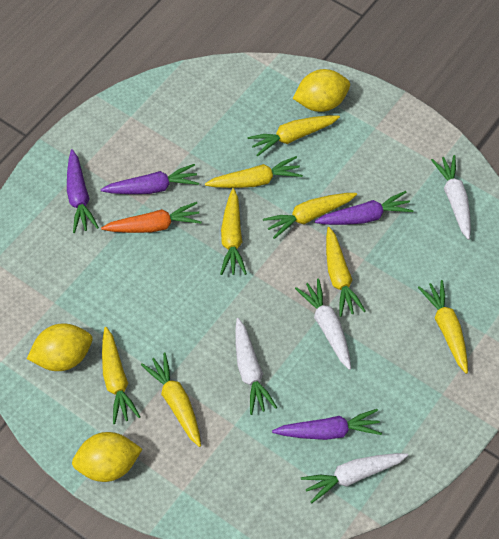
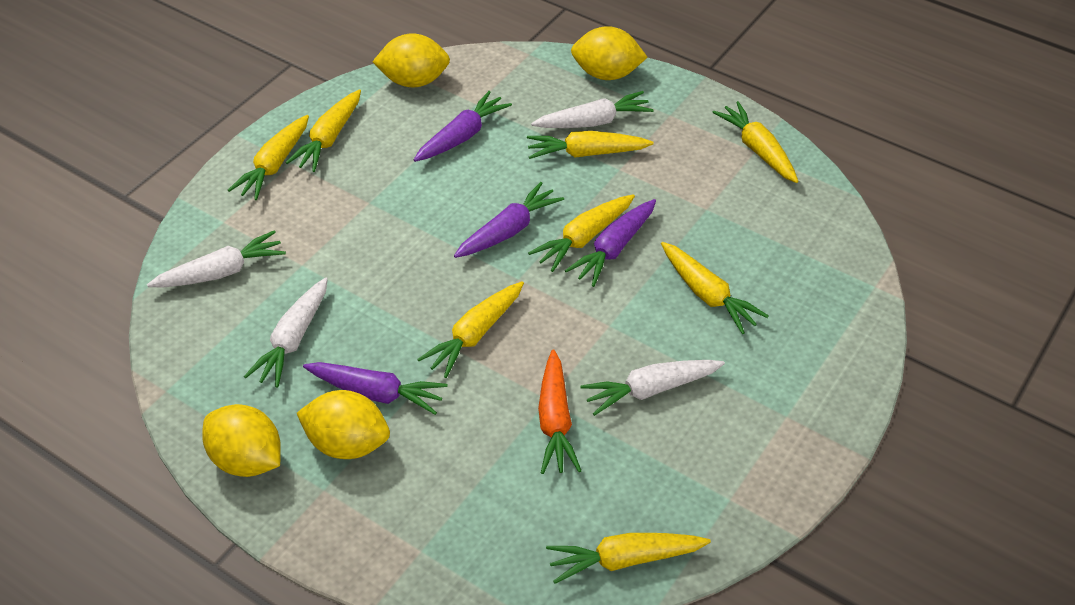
yellow lemon: 3 -> 4

